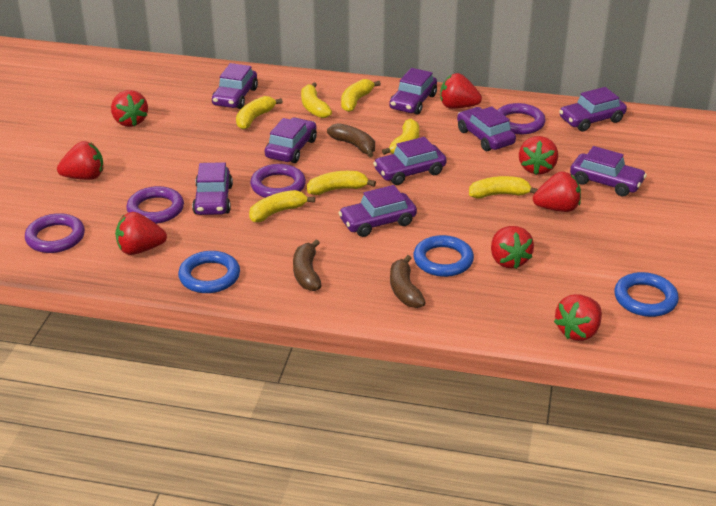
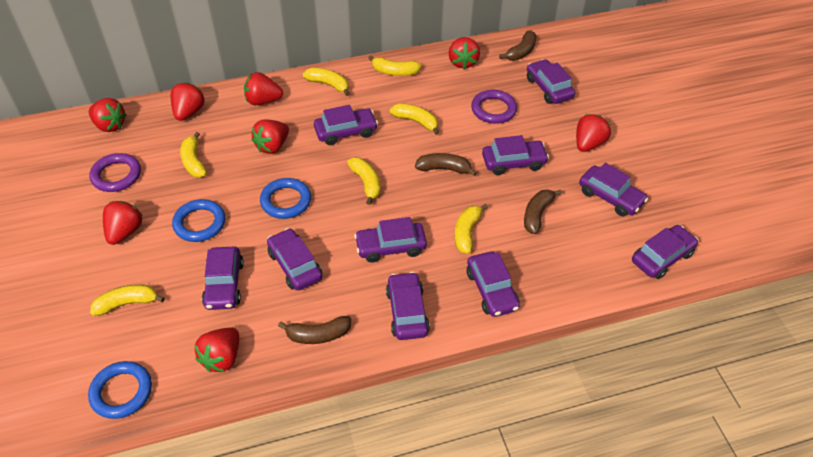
brown banana: 3 -> 4
purple car: 9 -> 10
purple ring: 4 -> 2

